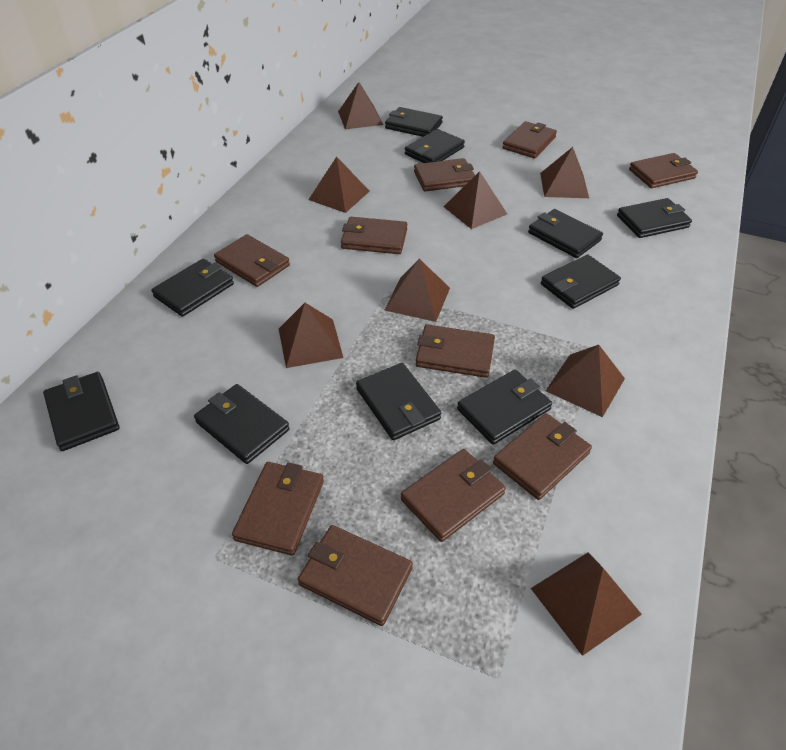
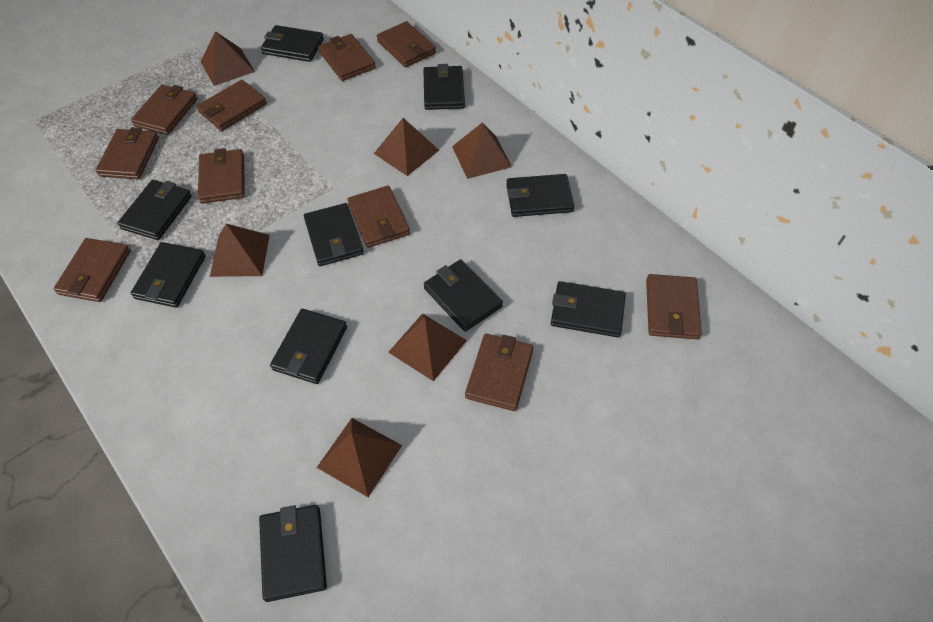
brown pyramid: 8 -> 6

